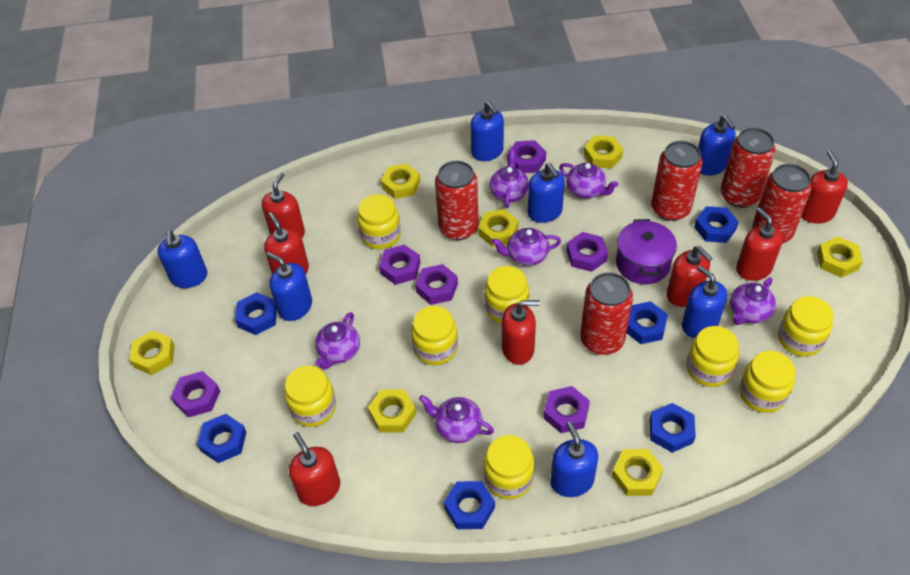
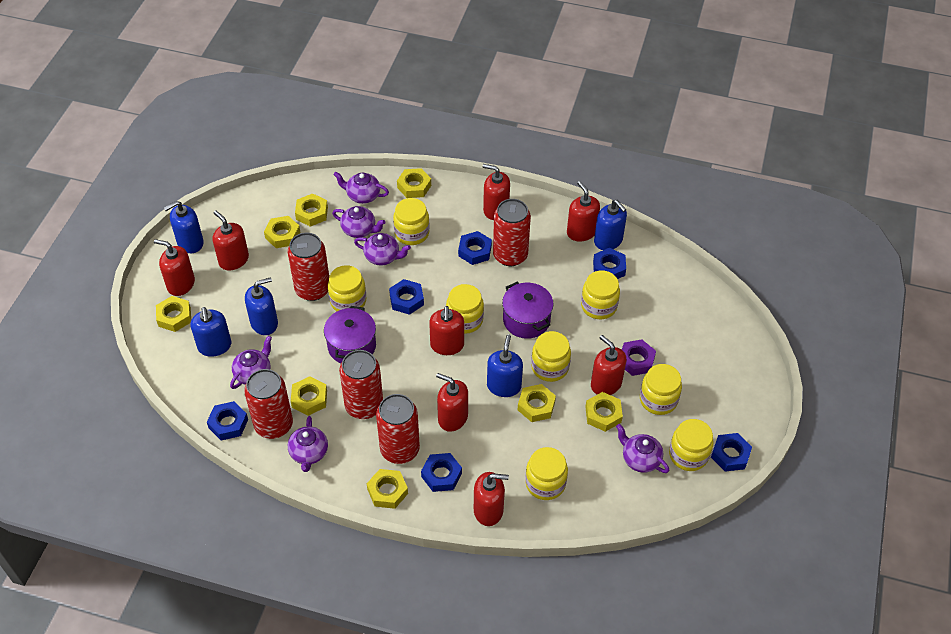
blue soap dispenser: 7 -> 5
purple nut: 6 -> 1
purple pot: 1 -> 2
red soap dispenser: 7 -> 8
yellow nut: 7 -> 8

